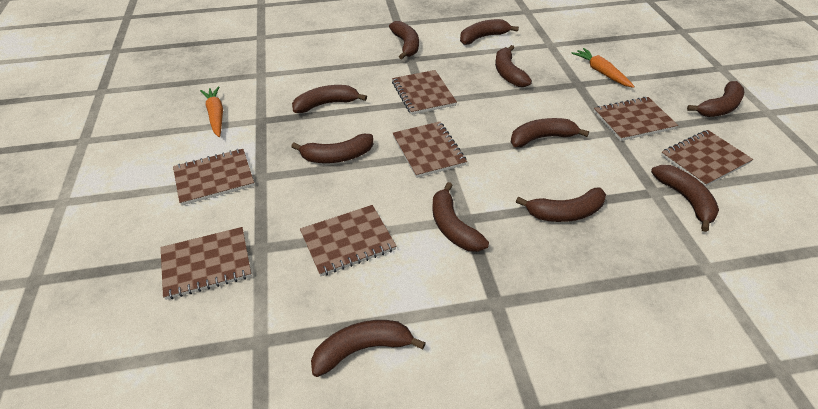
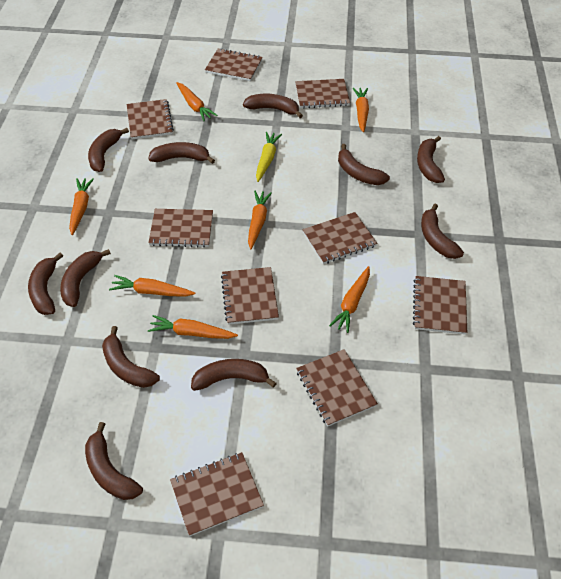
brown notebook: 7 -> 9
orange carrot: 2 -> 7
yellow carrot: 0 -> 1

